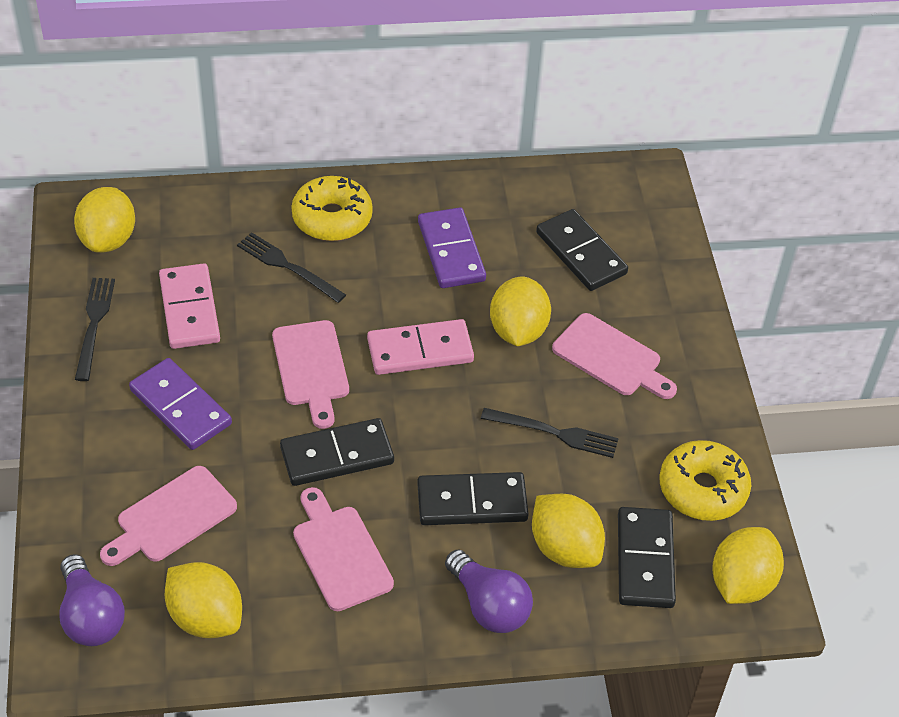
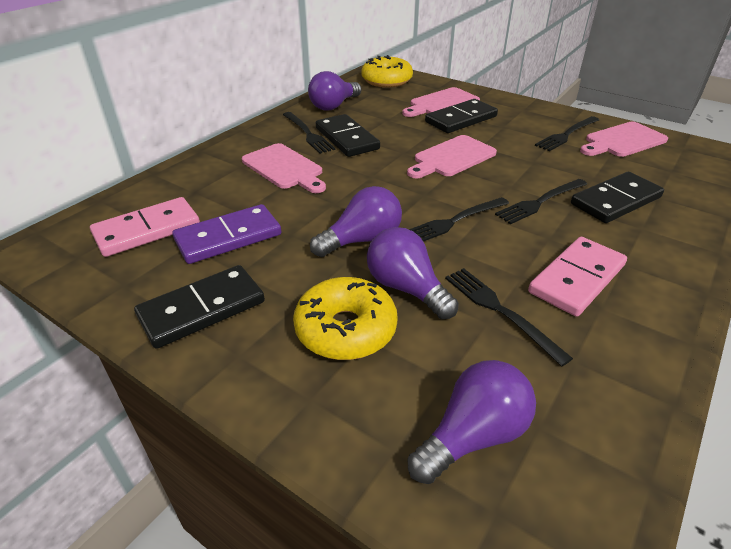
black fork: 3 -> 5
purple domino: 2 -> 1
purple light bulb: 2 -> 4
yellow lemon: 5 -> 0

